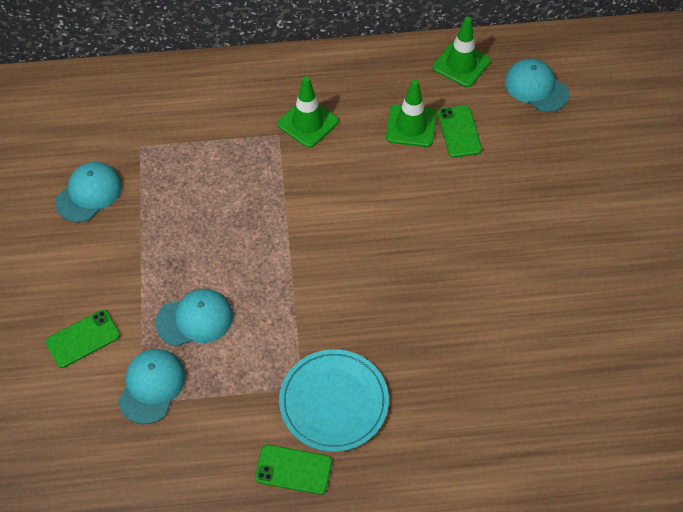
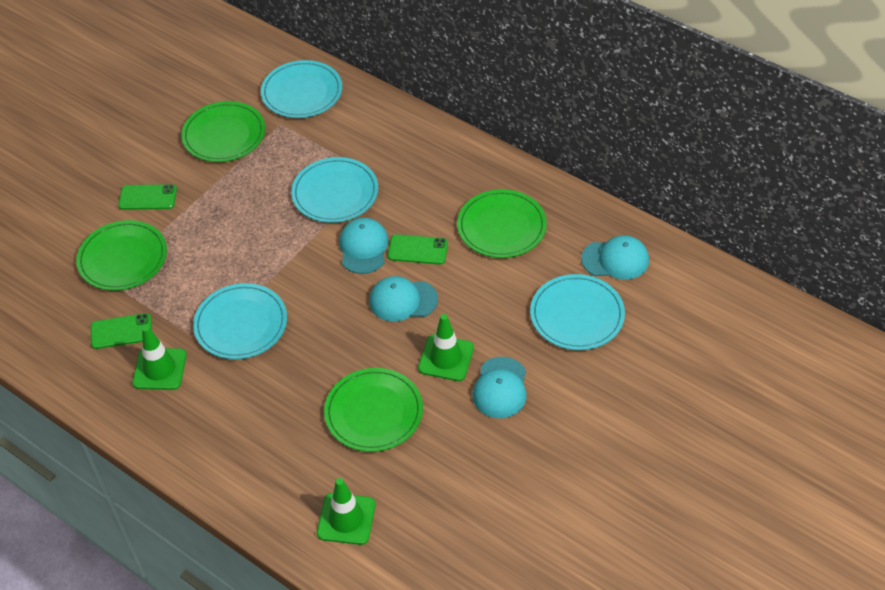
green plate: 0 -> 4
turquoise plate: 1 -> 4

